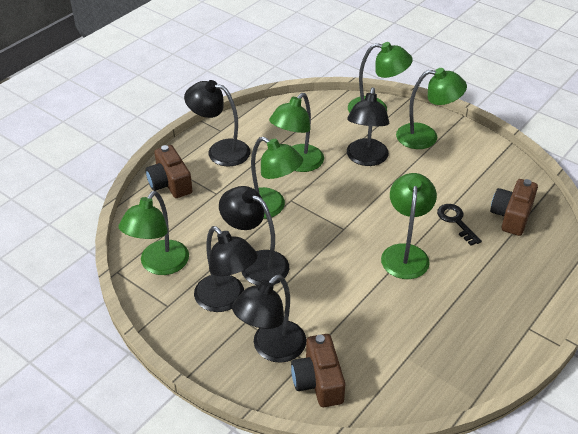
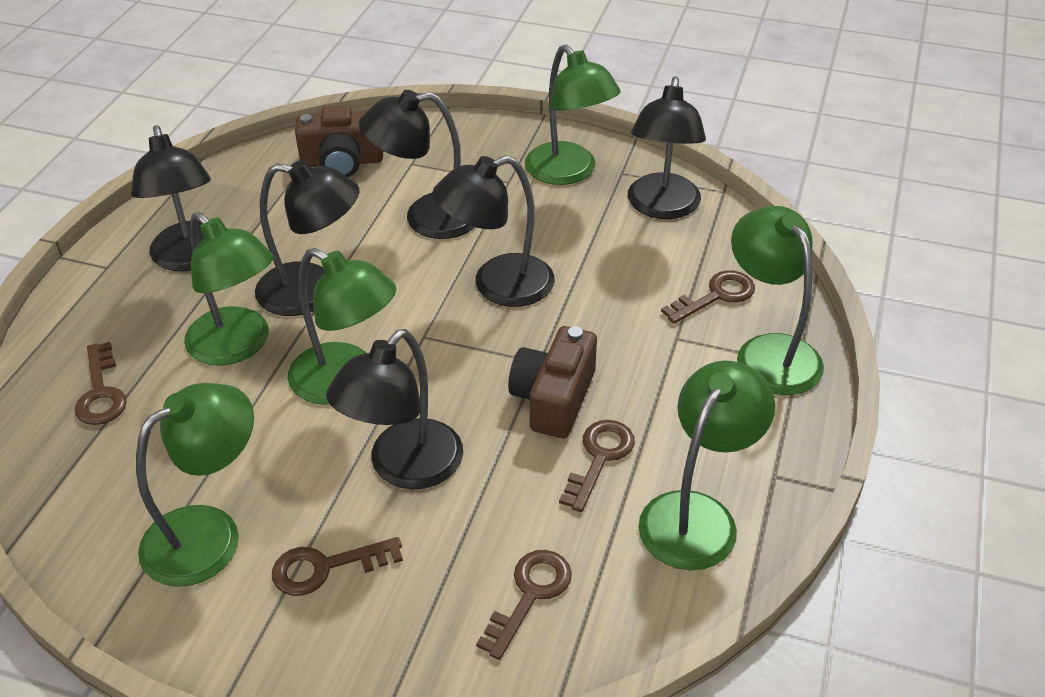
black key: 1 -> 0
black lamp: 5 -> 6
brown camera: 3 -> 2
brown key: 0 -> 5

